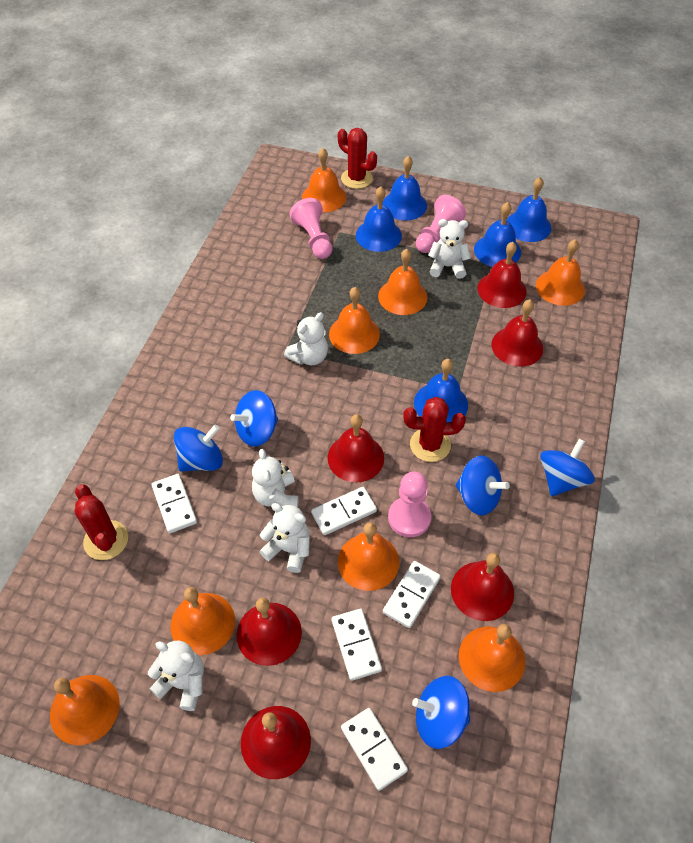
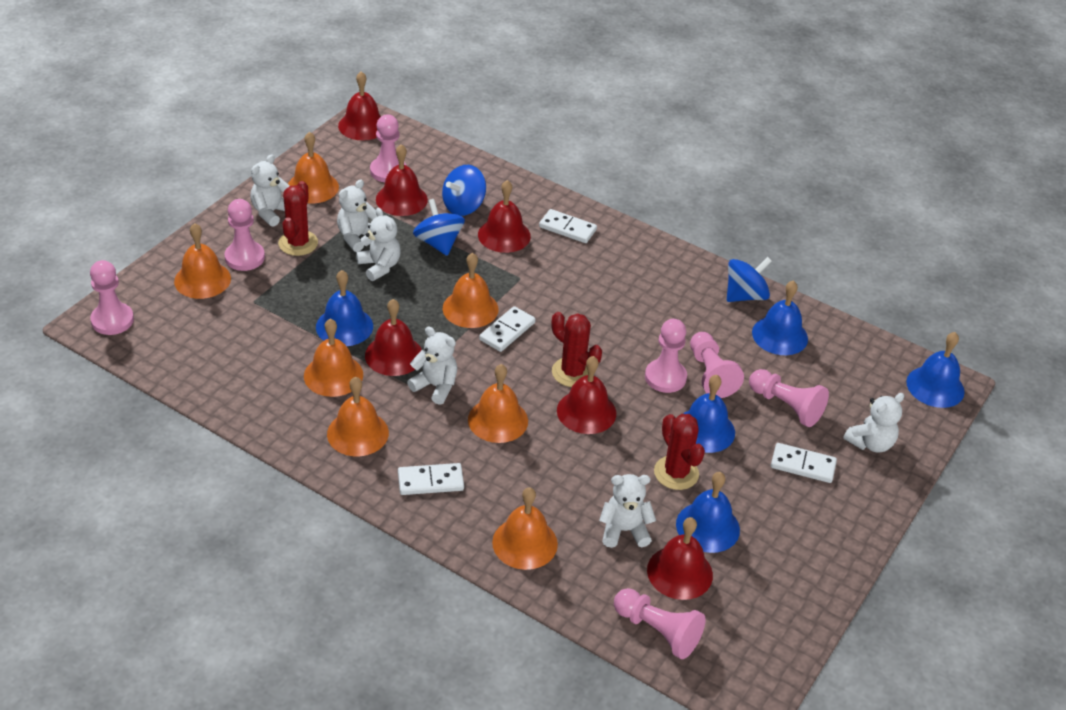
blue spinning top: 5 -> 3
orange bell: 8 -> 7
pink pawn: 3 -> 7
white domino: 5 -> 4
white teddy bear: 5 -> 6

